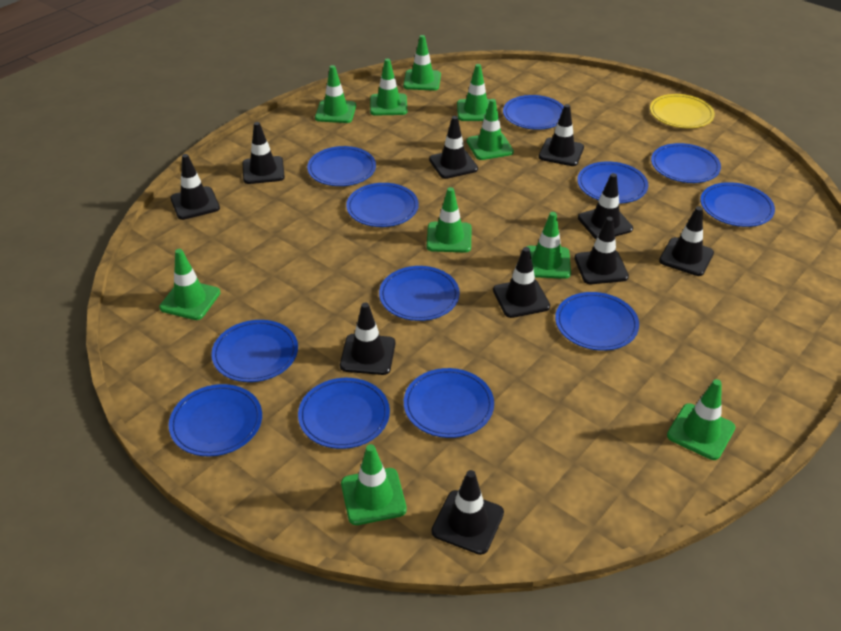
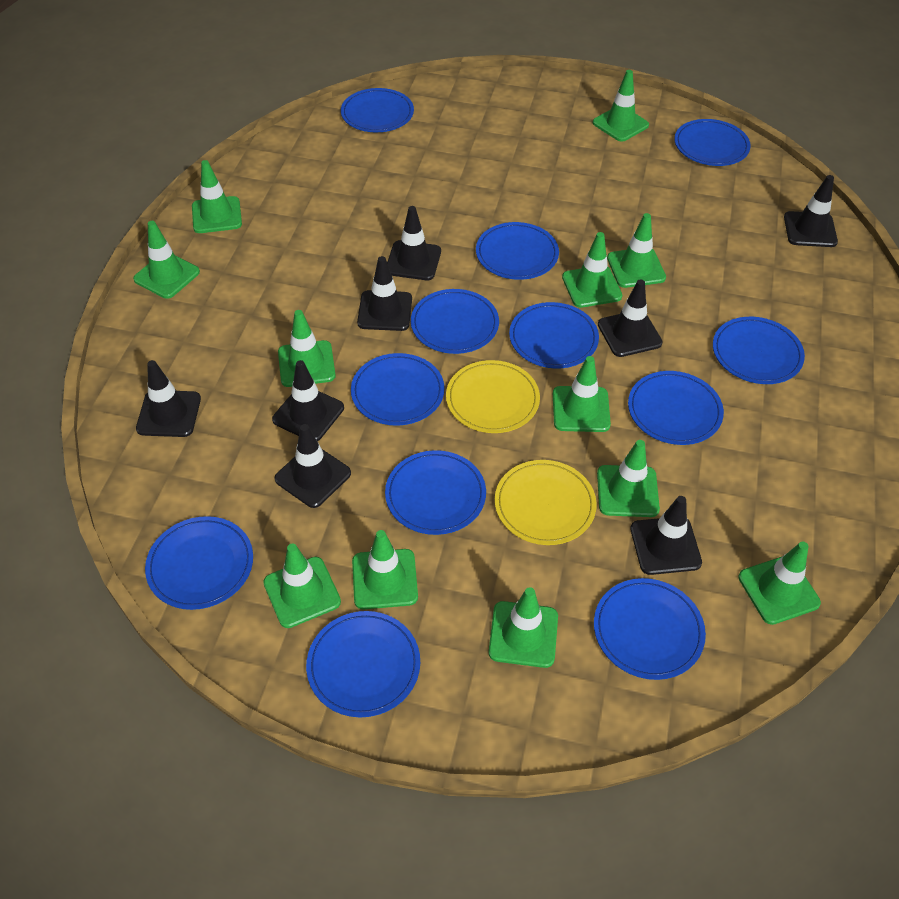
black traffic cone: 10 -> 8
green traffic cone: 10 -> 12
yellow plate: 1 -> 2

